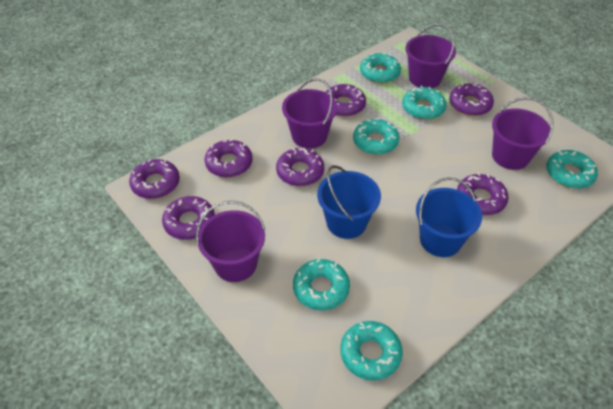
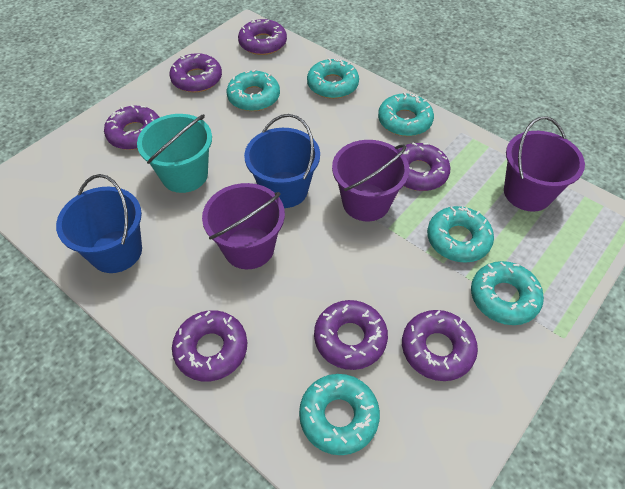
purple bucket: 4 -> 3
turquoise bucket: 0 -> 1

